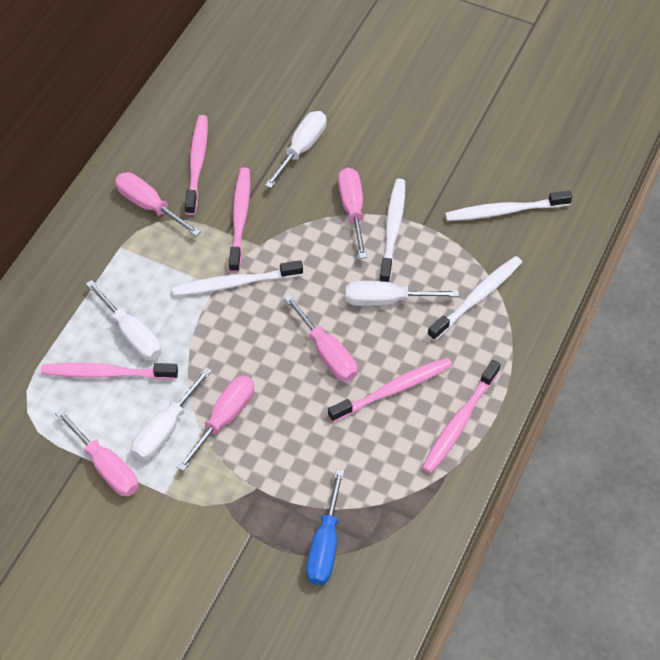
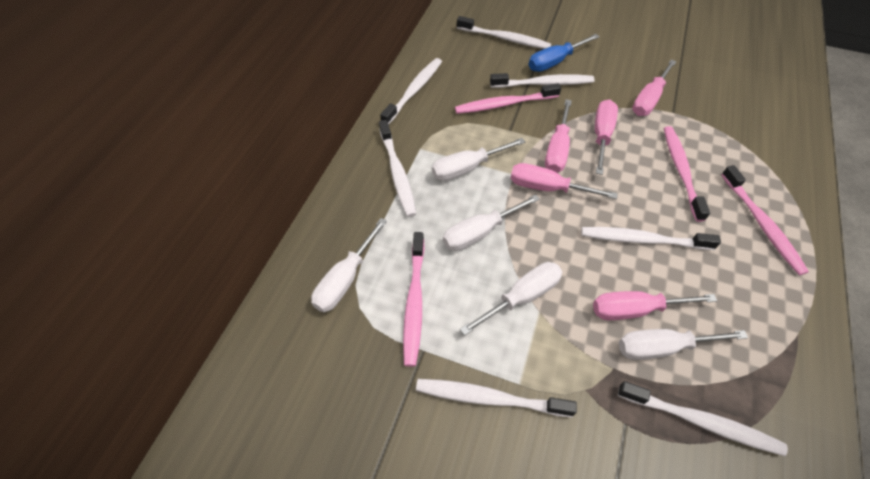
pink toothbrush: 5 -> 4
white screwdriver: 4 -> 5
white toothbrush: 4 -> 7

